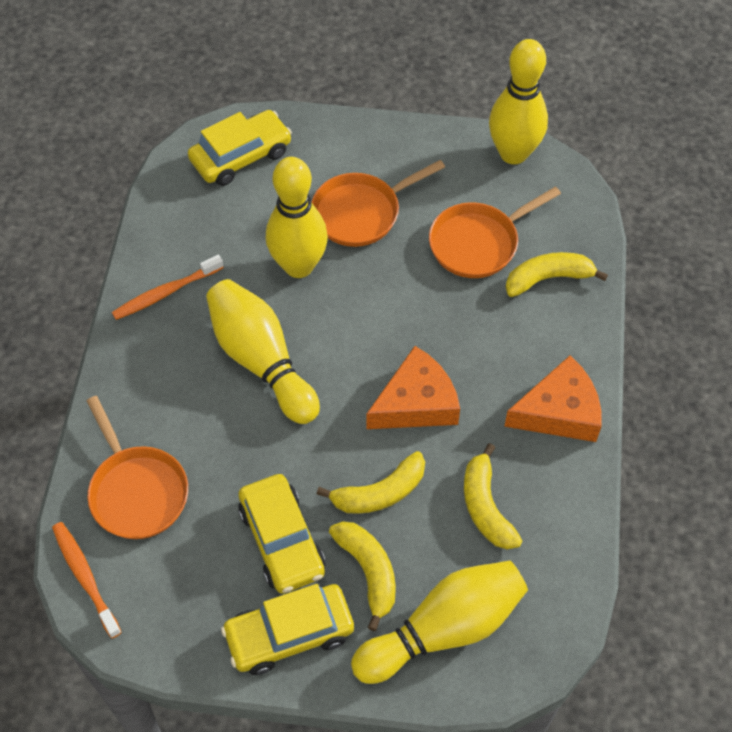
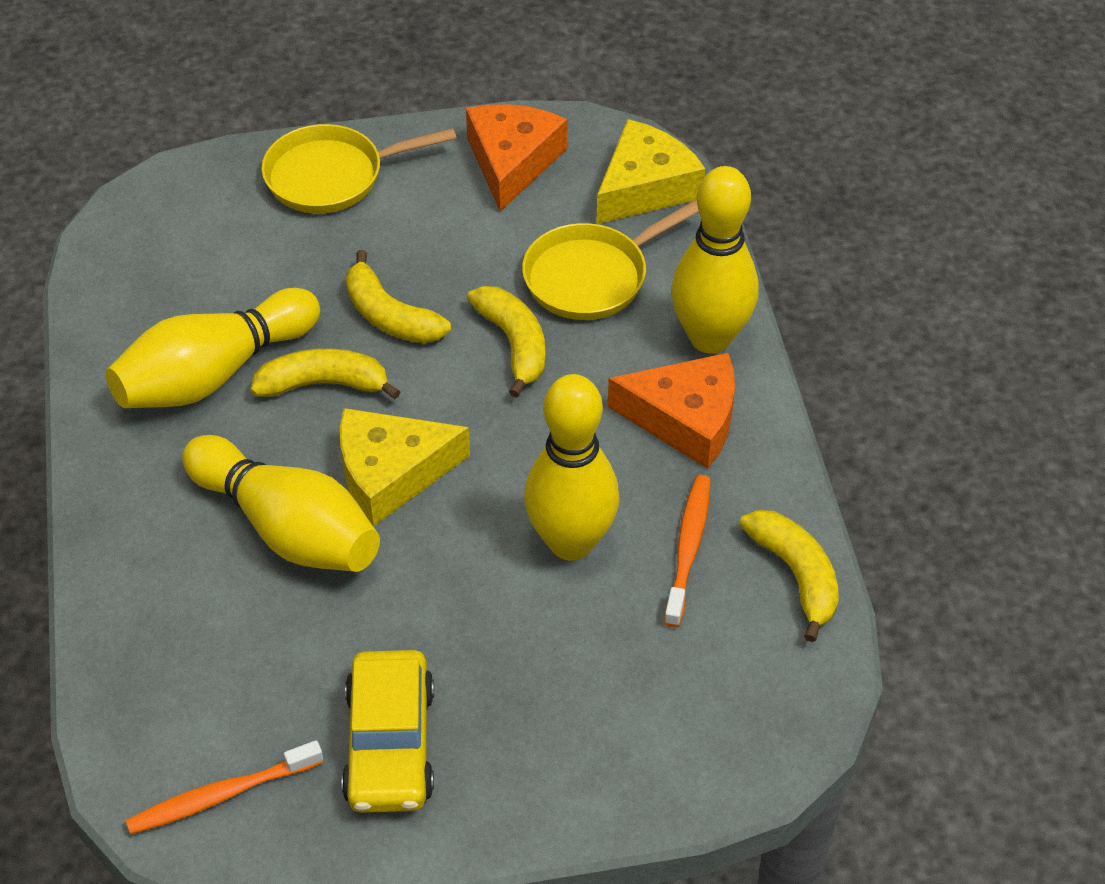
orange pan: 3 -> 0
yellow car: 3 -> 1
yellow cheese: 0 -> 2
yellow pan: 0 -> 2

